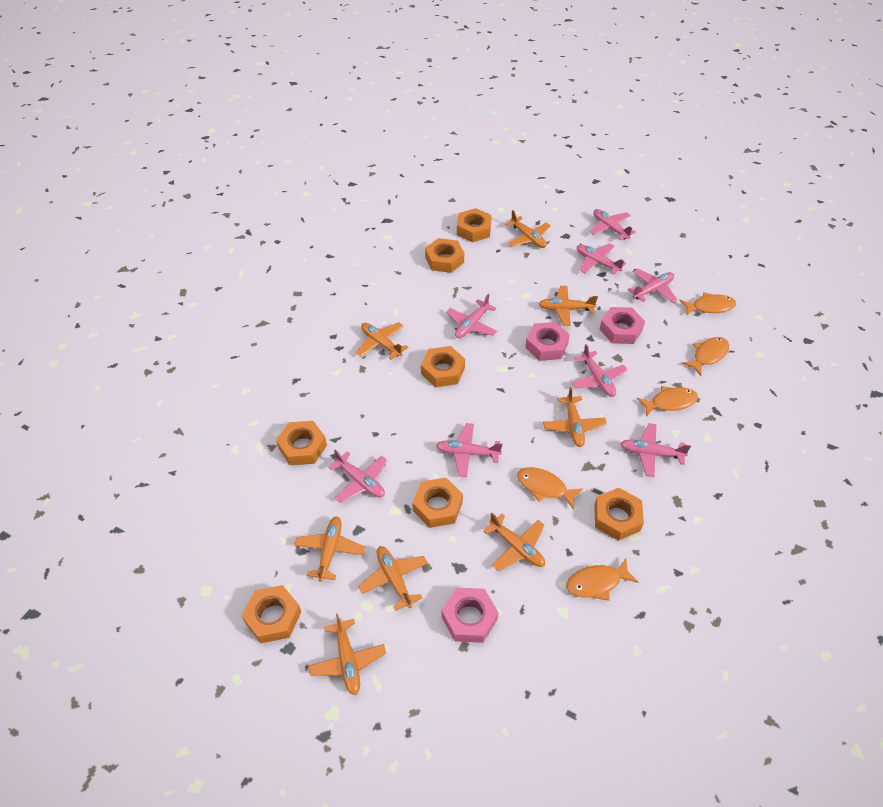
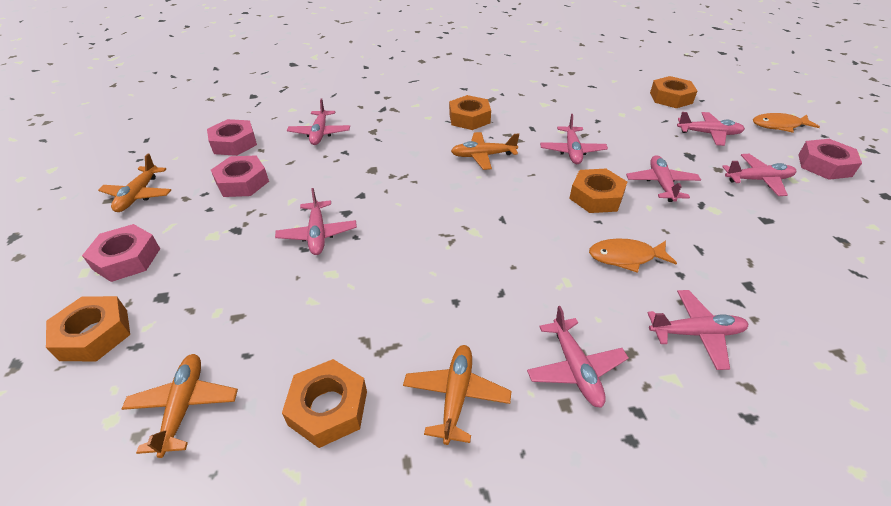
orange fish: 5 -> 2
orange nut: 7 -> 5
orange plane: 8 -> 4
pink nut: 3 -> 4

